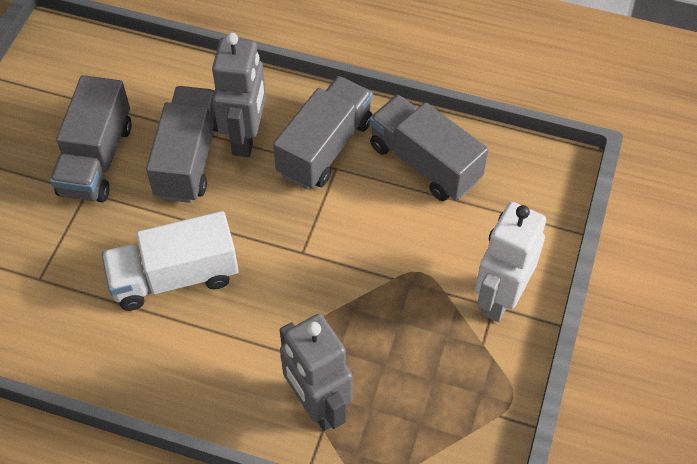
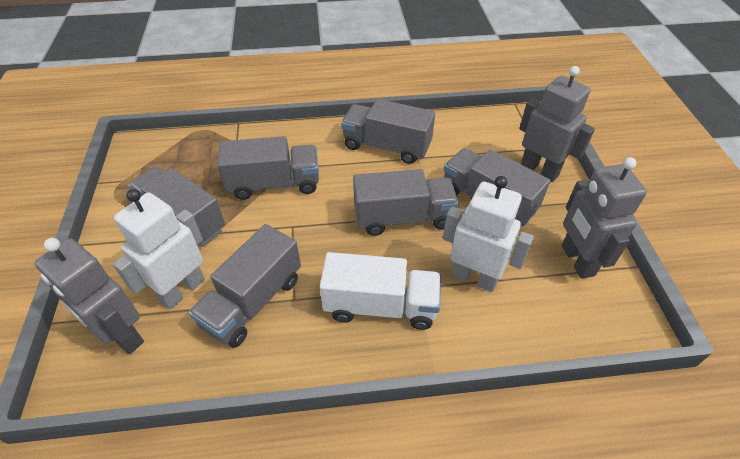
grey robot: 2 -> 3
grey truck: 4 -> 6
white robot: 1 -> 2

